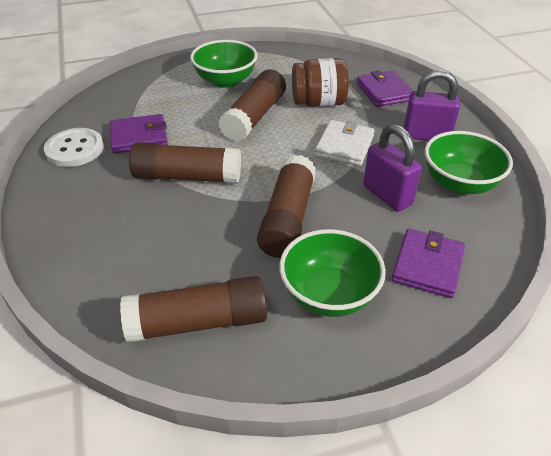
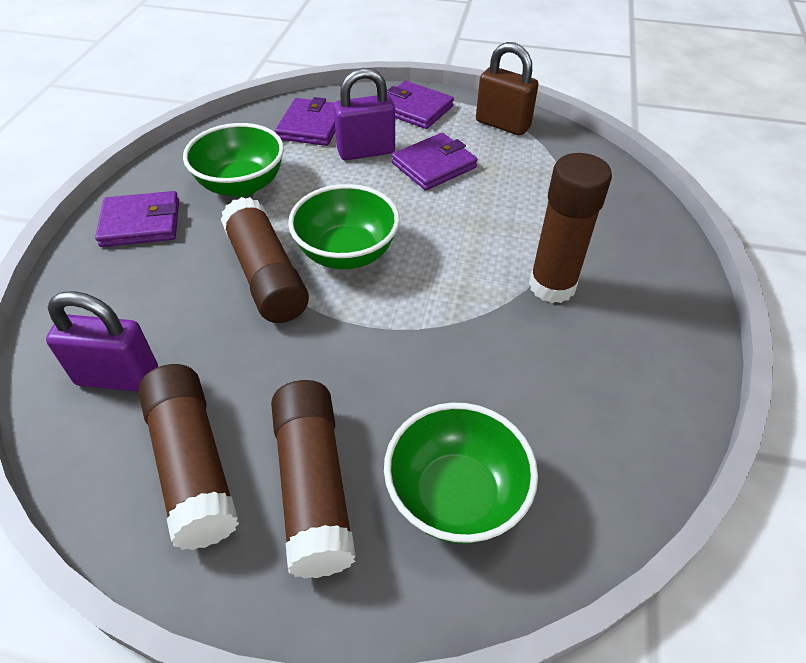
brown jar: 1 -> 0
brown padlock: 0 -> 1
purple wallet: 3 -> 4
white button: 1 -> 0
white wallet: 1 -> 0

